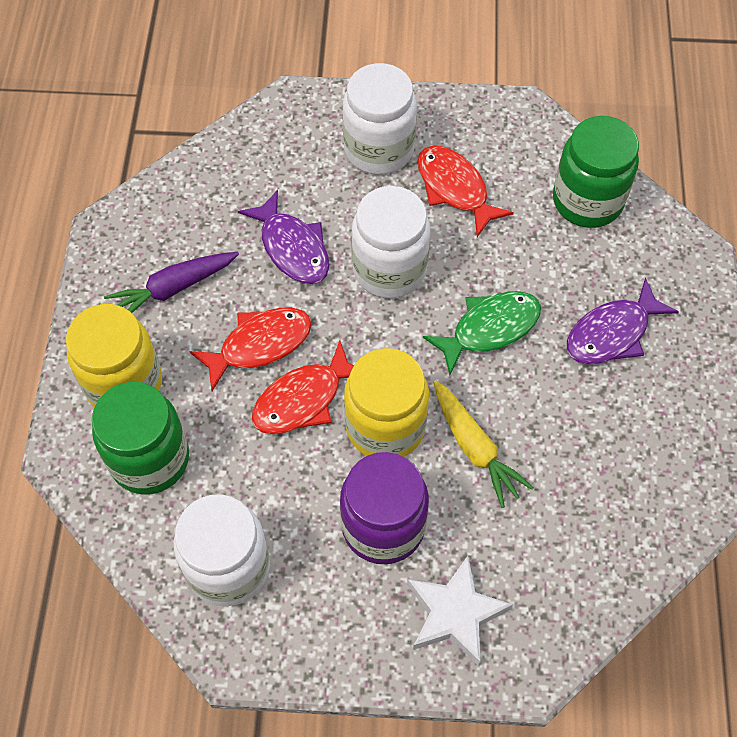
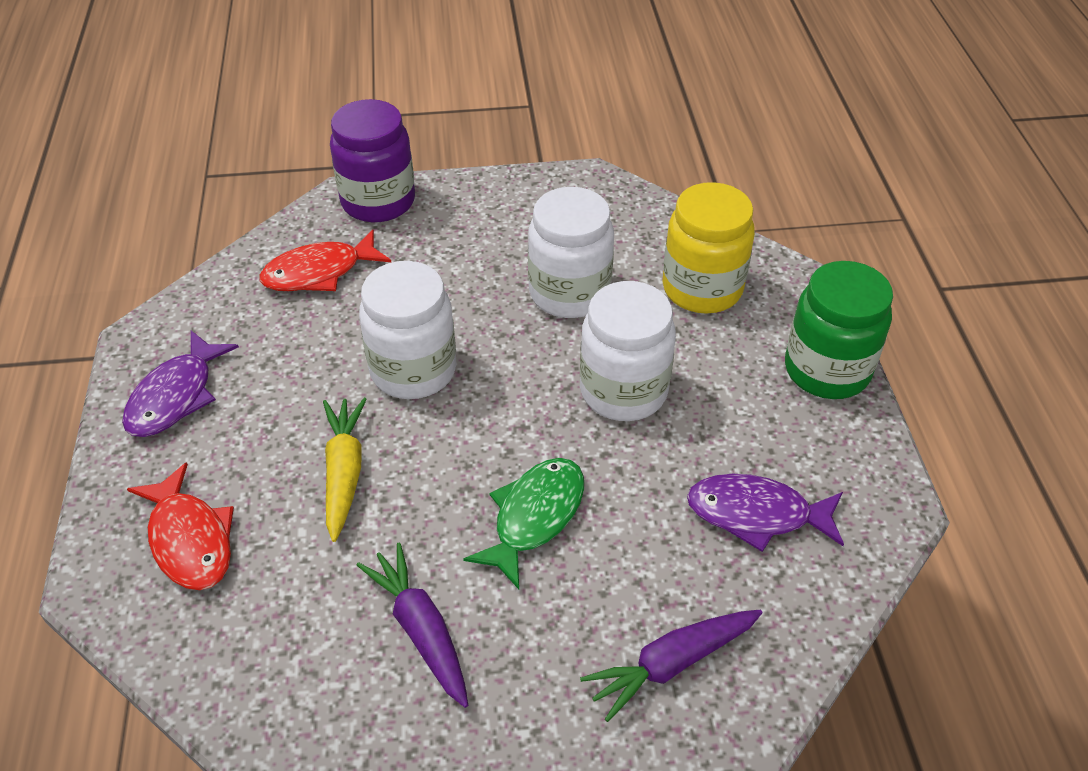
green jar: 2 -> 1
purple carrot: 1 -> 2
red fish: 3 -> 2
white star: 1 -> 0
yellow jar: 2 -> 1

